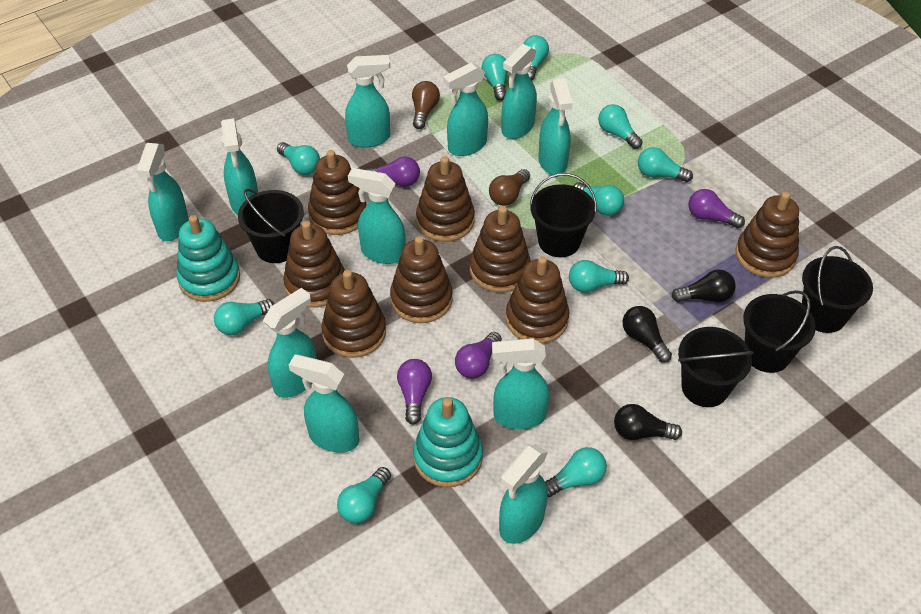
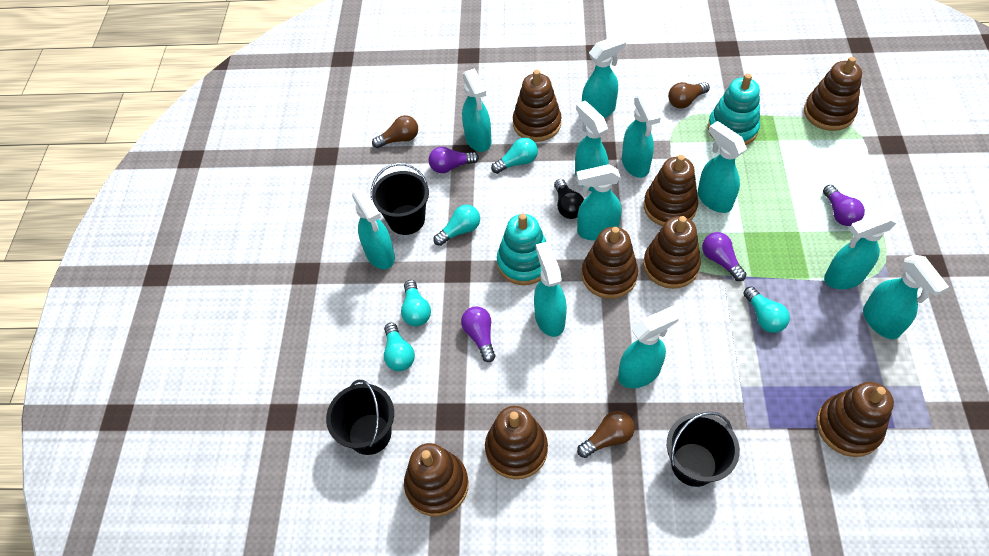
black bucket: 5 -> 3
black light bulb: 3 -> 1
brown light bulb: 2 -> 3
turquoise light bulb: 10 -> 5

